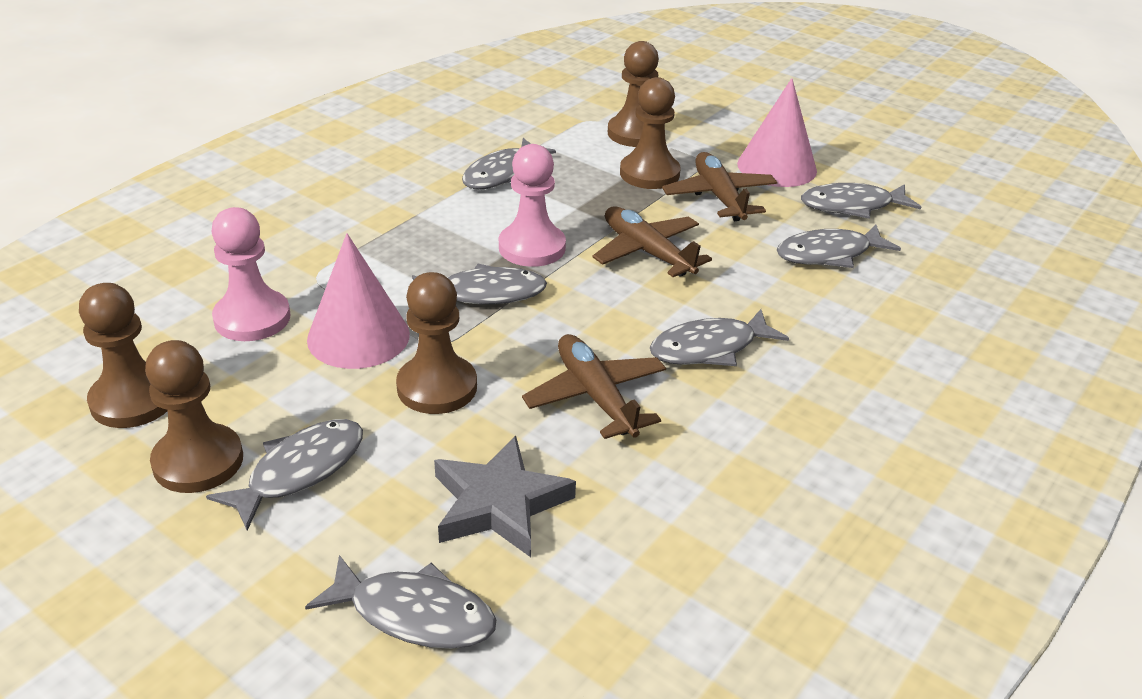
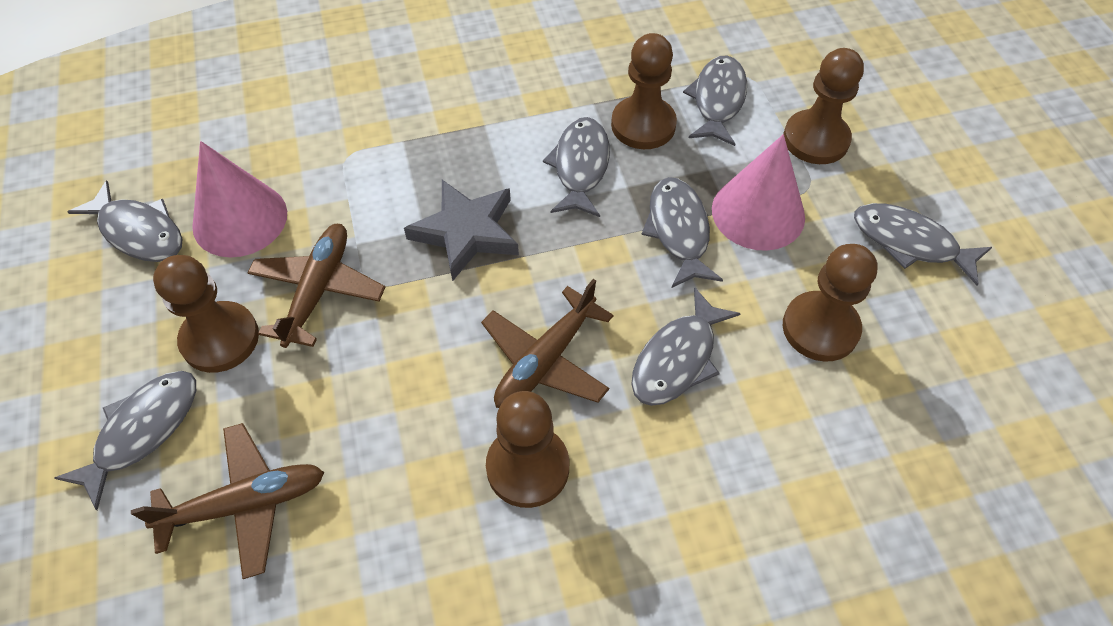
pink pawn: 2 -> 0

